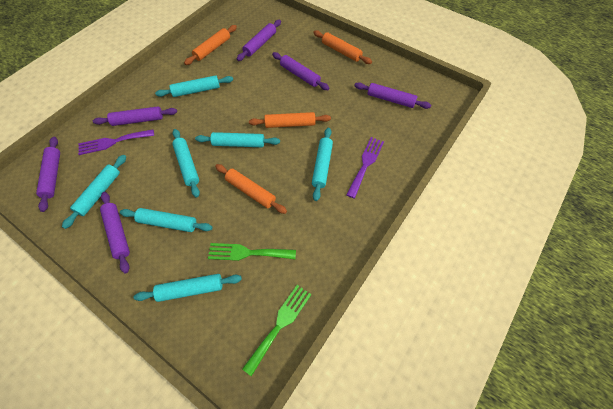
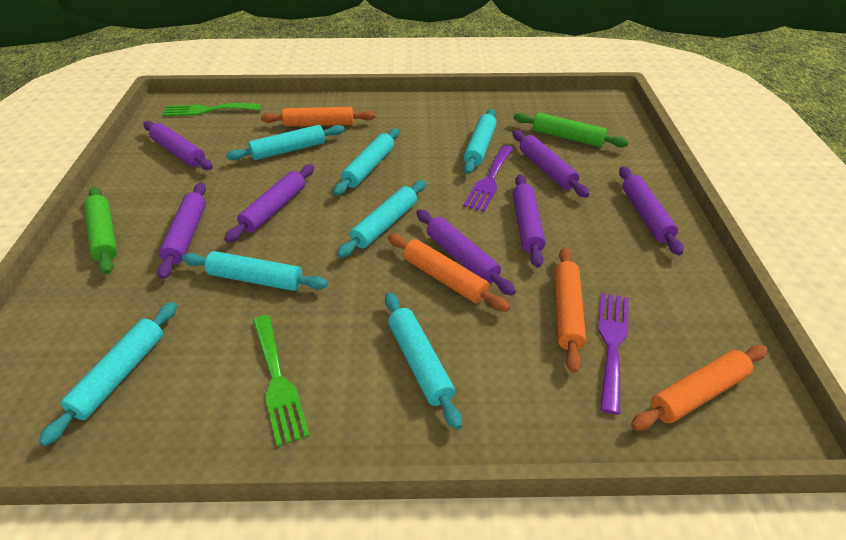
green rolling pin: 0 -> 2
purple rolling pin: 6 -> 7

